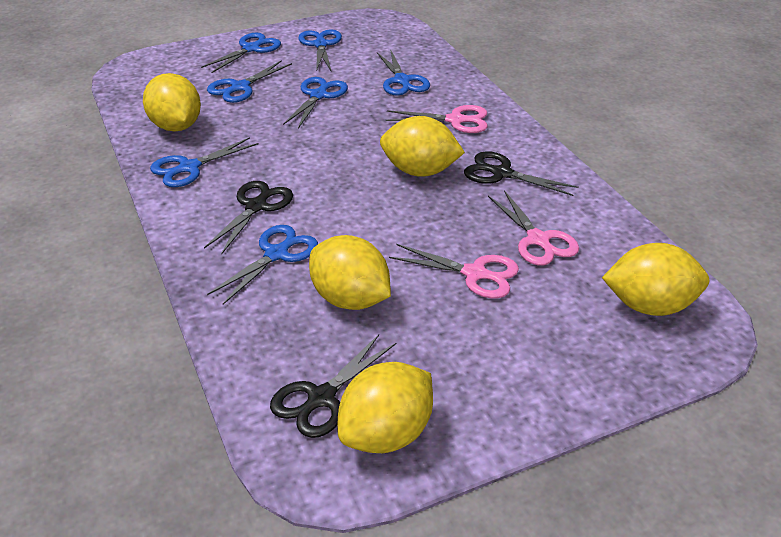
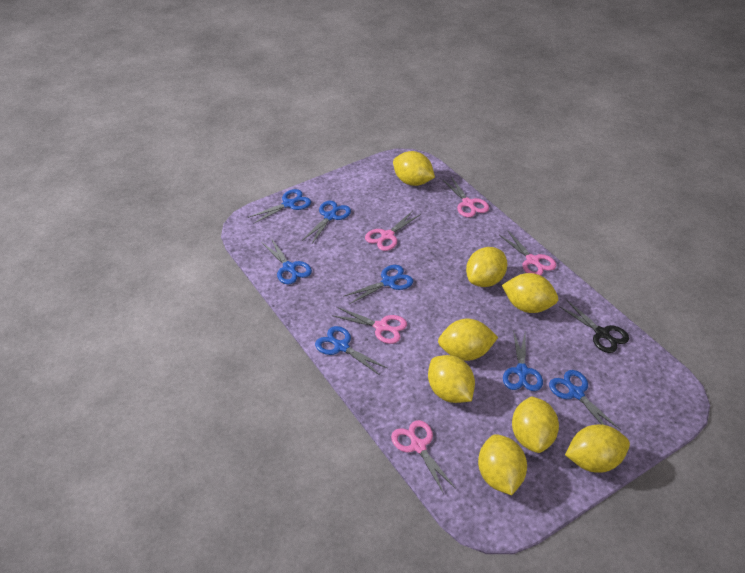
black scissors: 3 -> 1
pink scissors: 3 -> 5
yellow lemon: 5 -> 8

